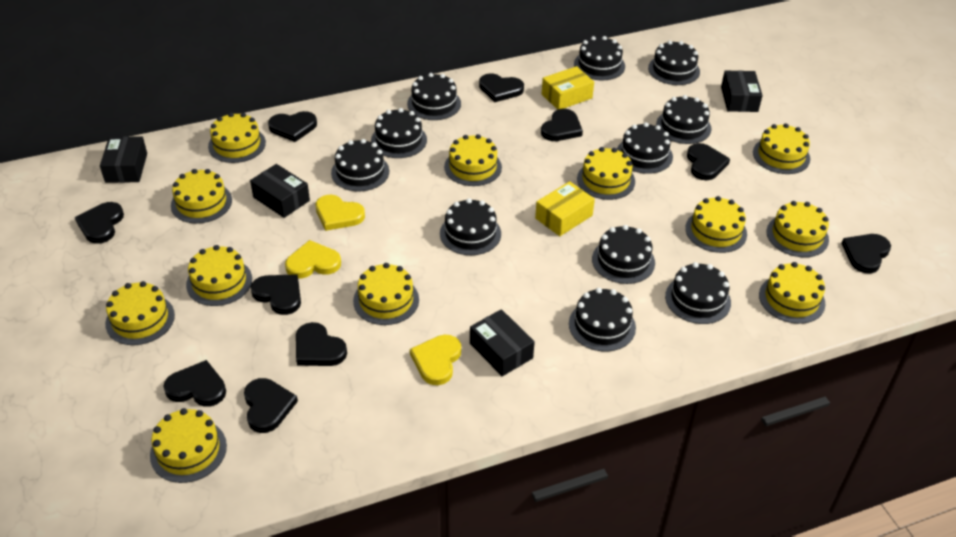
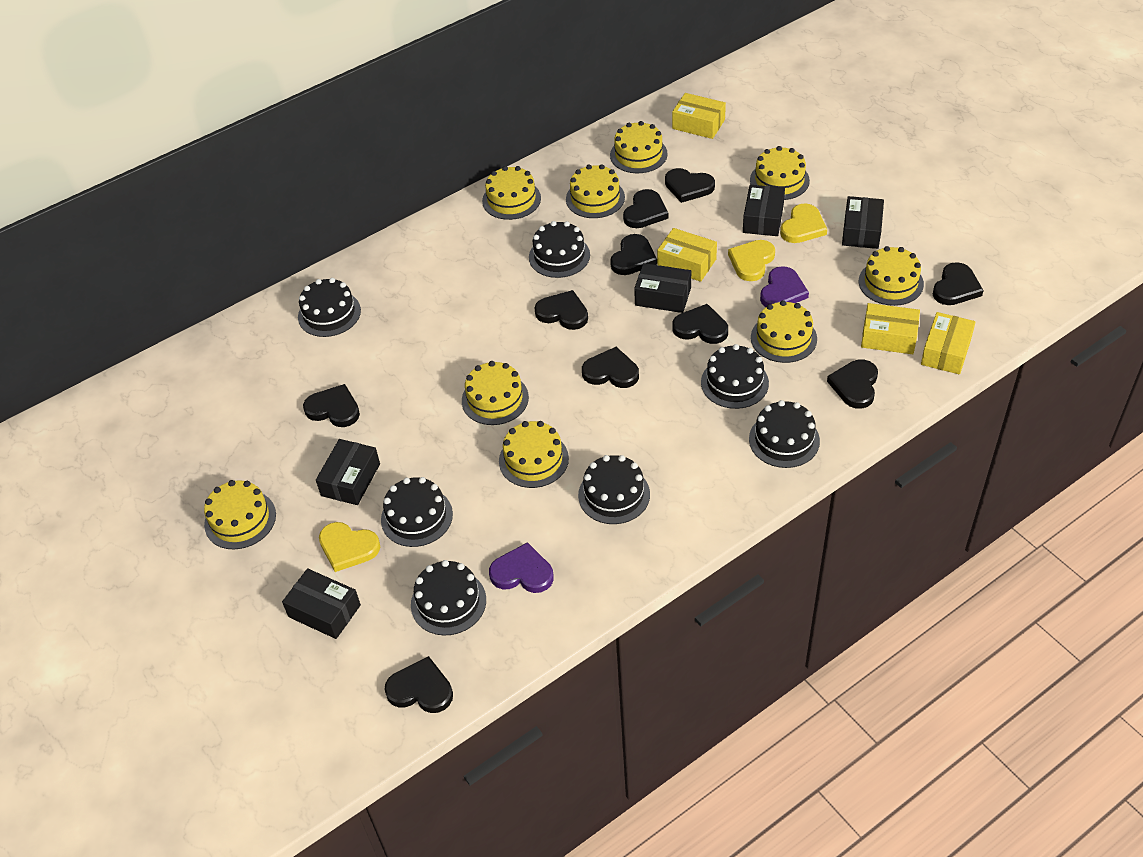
black box: 4 -> 5
black cake: 11 -> 7
purple heart: 0 -> 2
yellow box: 2 -> 4
yellow cake: 12 -> 9

